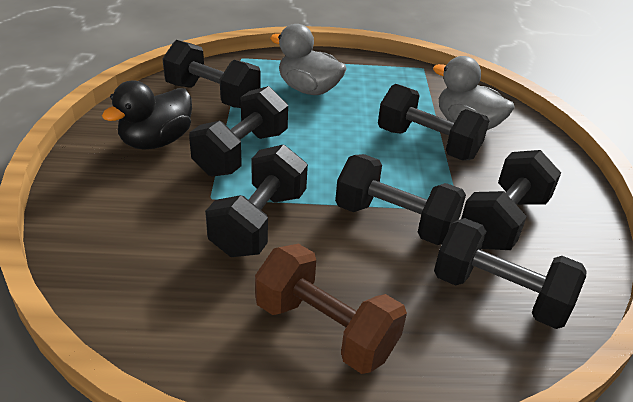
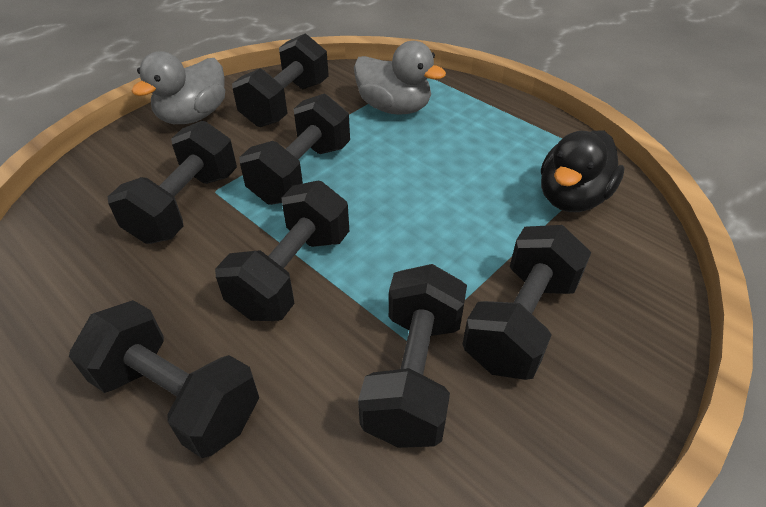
brown dumbbell: 1 -> 0

